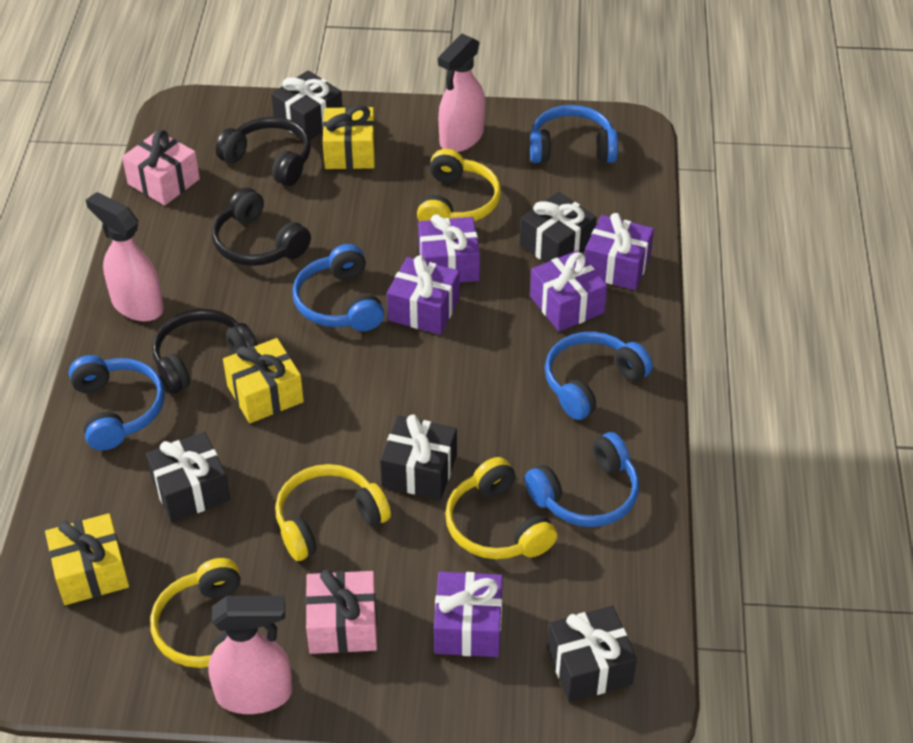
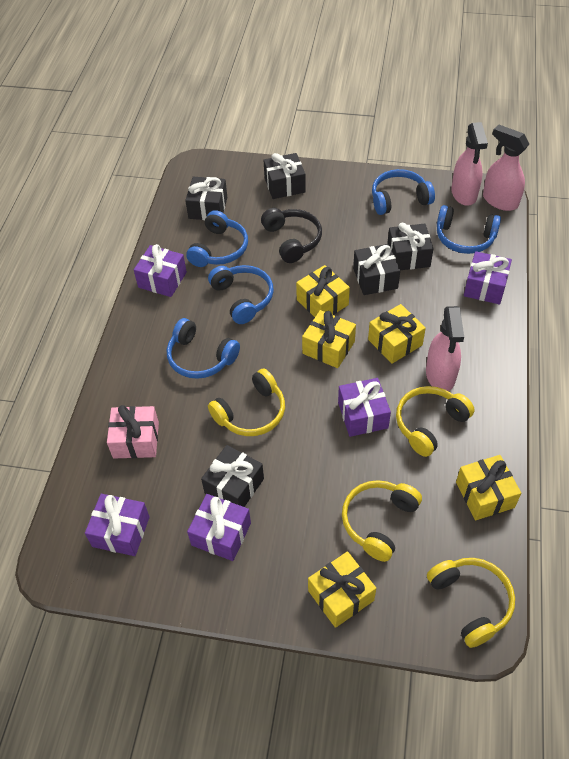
black headphones: 3 -> 1
pink gift: 2 -> 1
yellow gift: 3 -> 5

